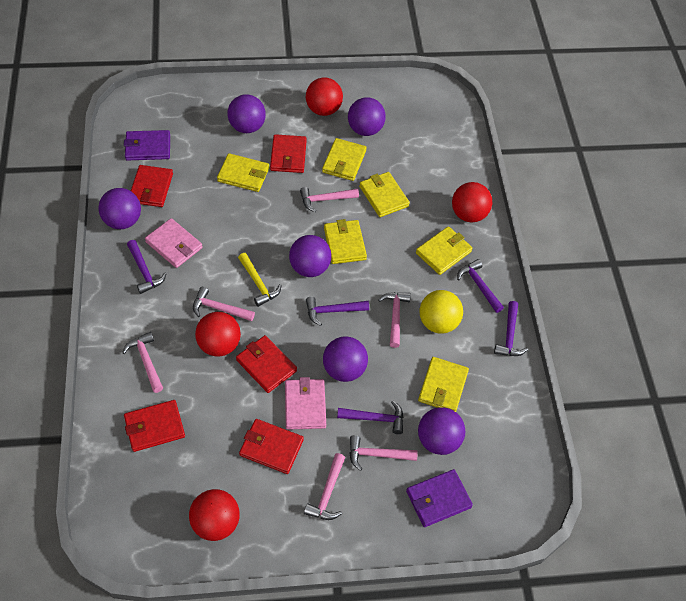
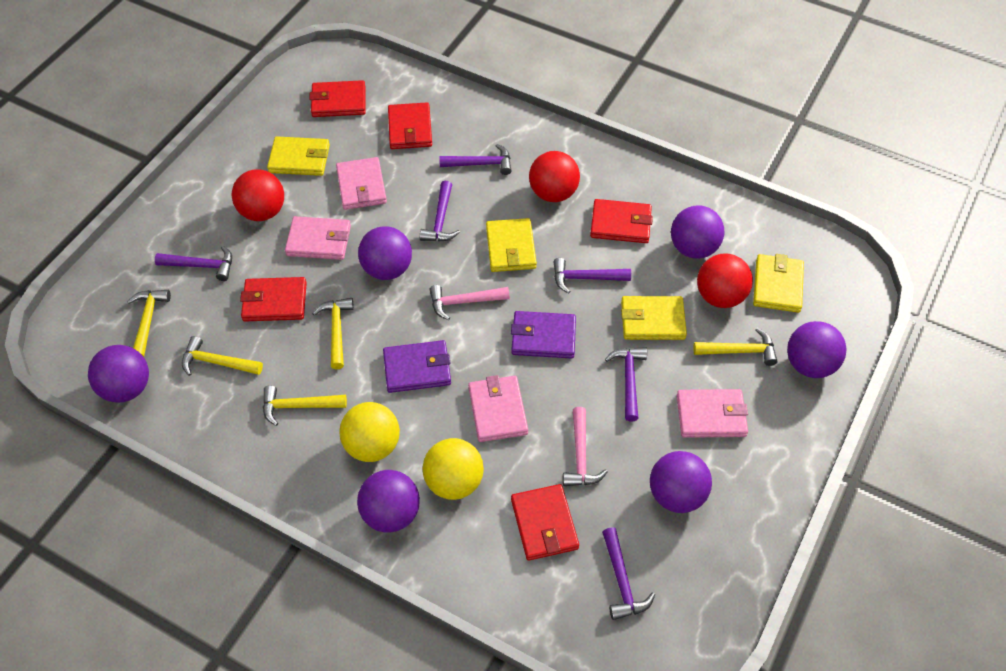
pink hammer: 6 -> 2
pink wallet: 2 -> 4
purple hammer: 5 -> 6
red ball: 4 -> 3
yellow ball: 1 -> 2
yellow hammer: 1 -> 5
yellow wallet: 6 -> 4

